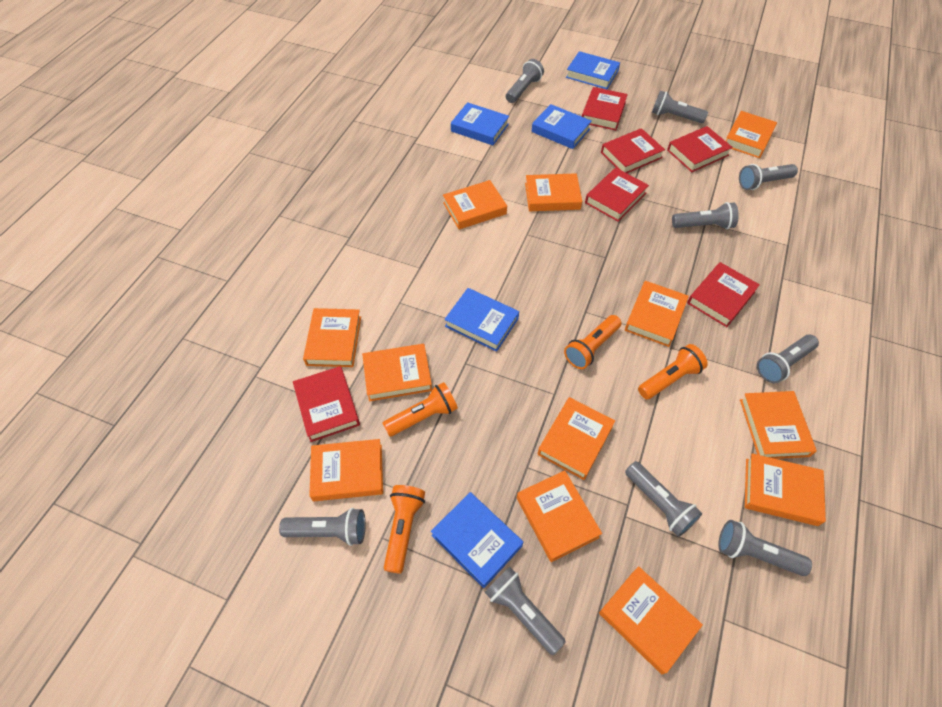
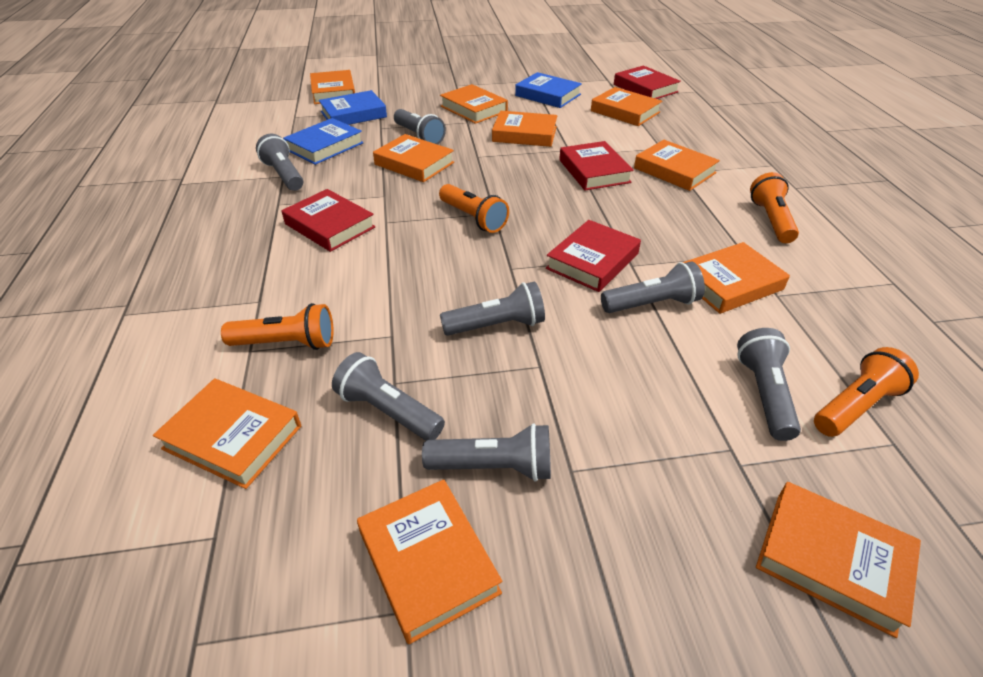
blue book: 5 -> 3
grey flashlight: 9 -> 7
orange book: 12 -> 10
red book: 6 -> 4

